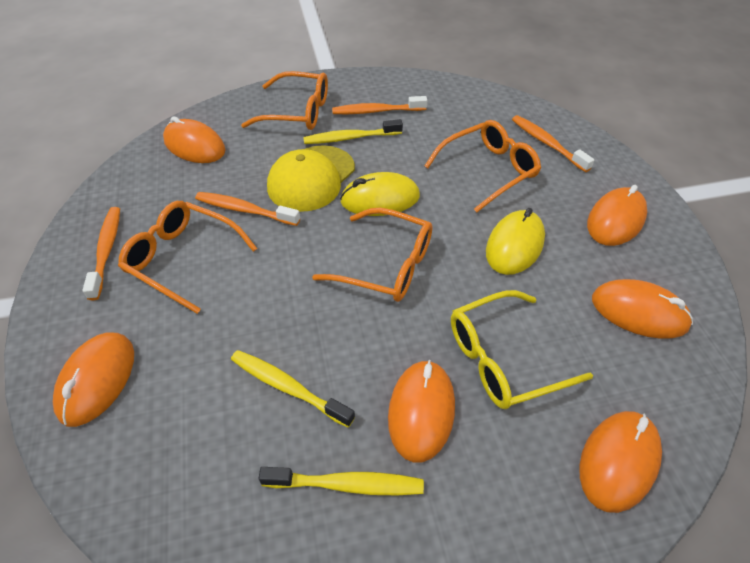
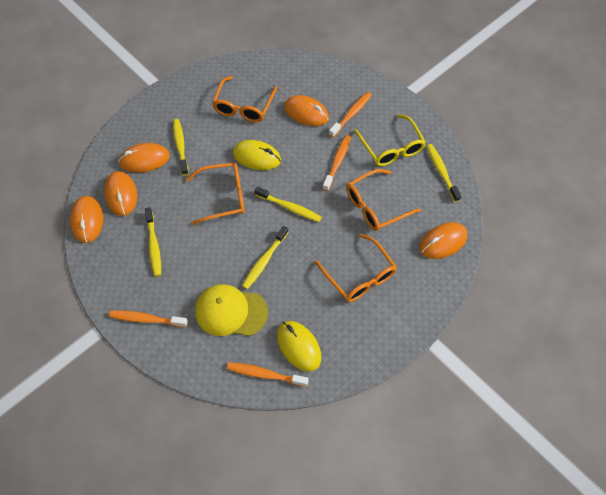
orange mouse: 6 -> 5
yellow toothbrush: 3 -> 5

